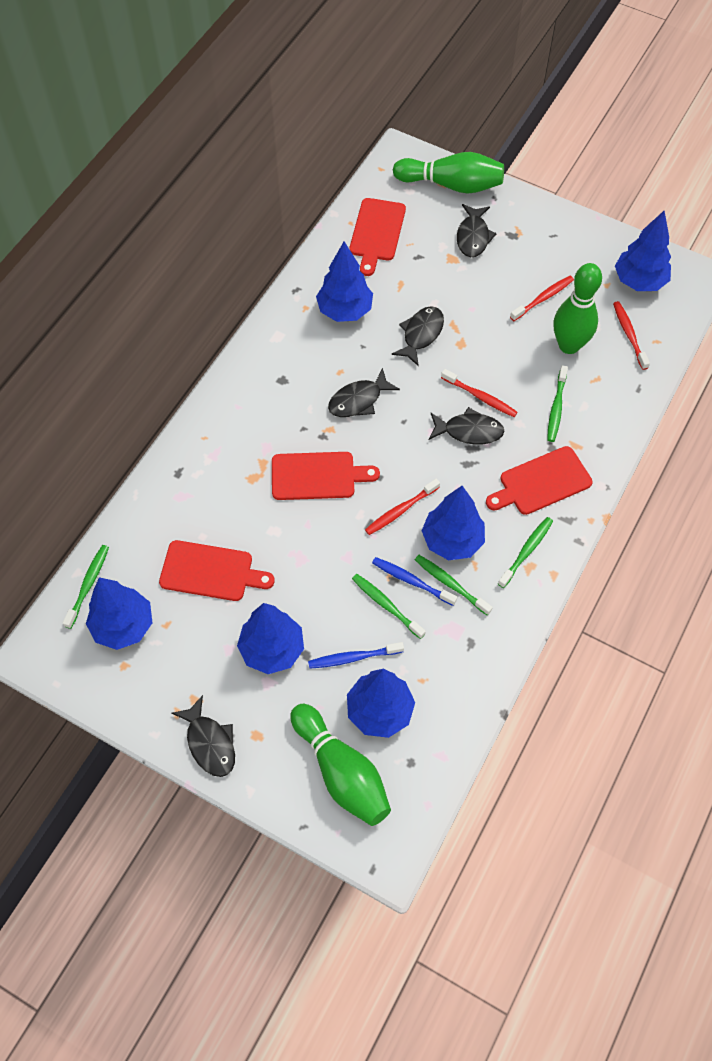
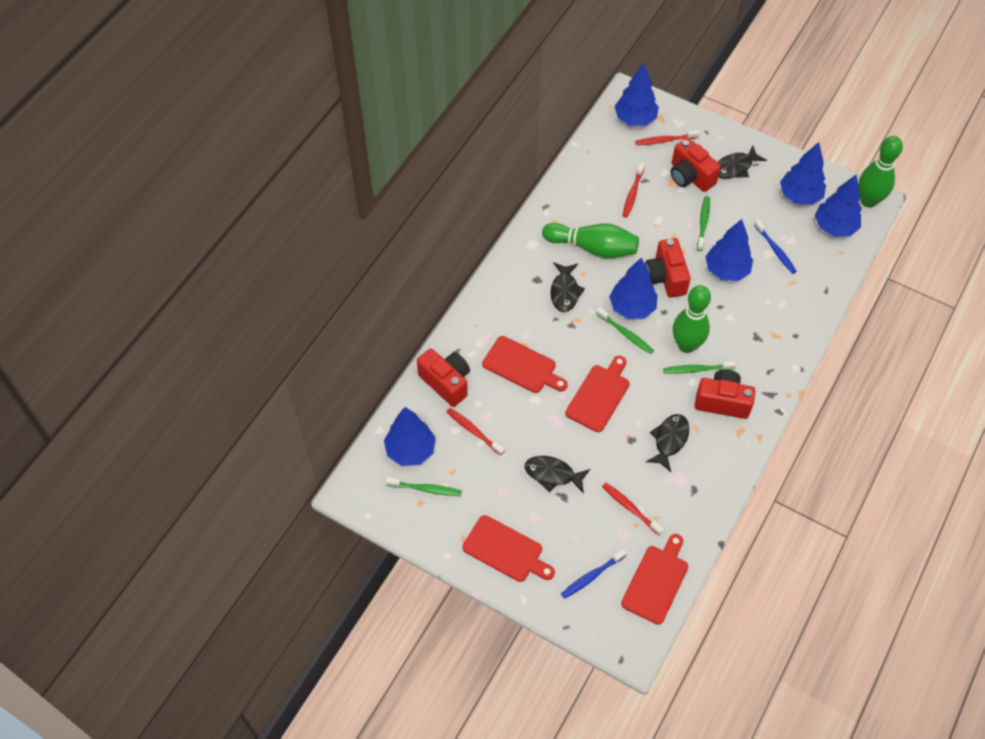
black fish: 5 -> 4
green toothbrush: 5 -> 4
red camera: 0 -> 4

